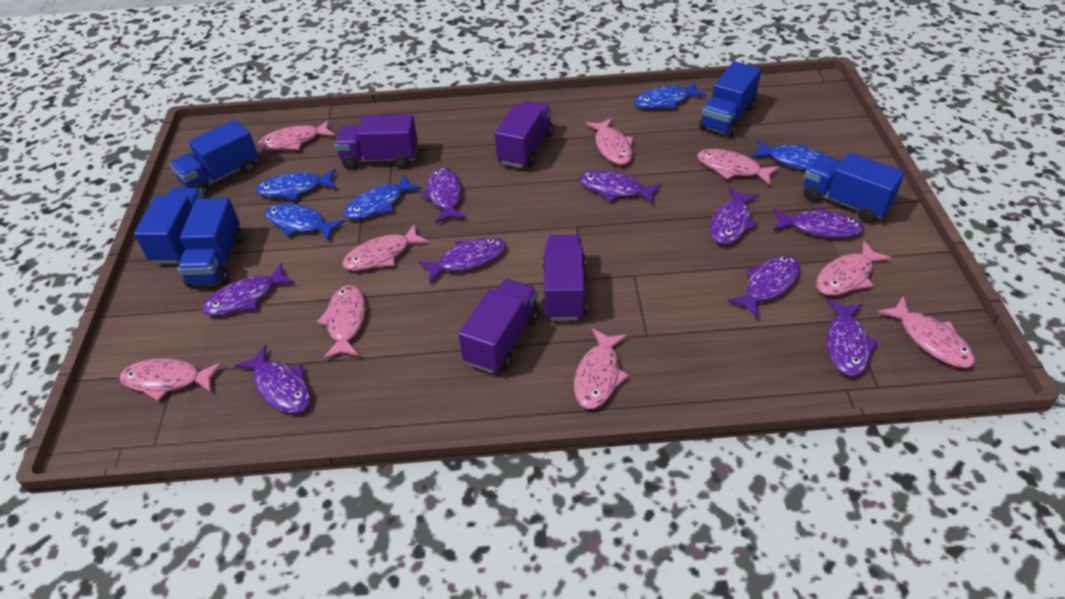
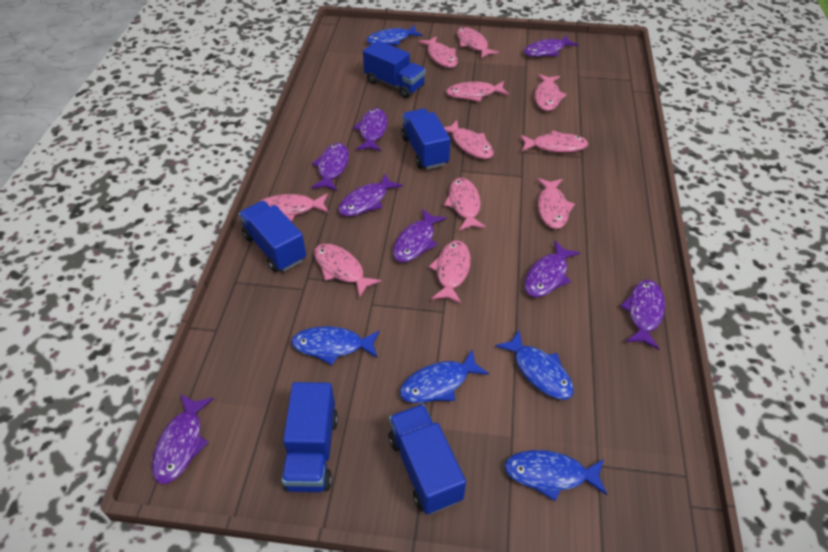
pink fish: 9 -> 11
purple fish: 9 -> 8
purple truck: 4 -> 0

